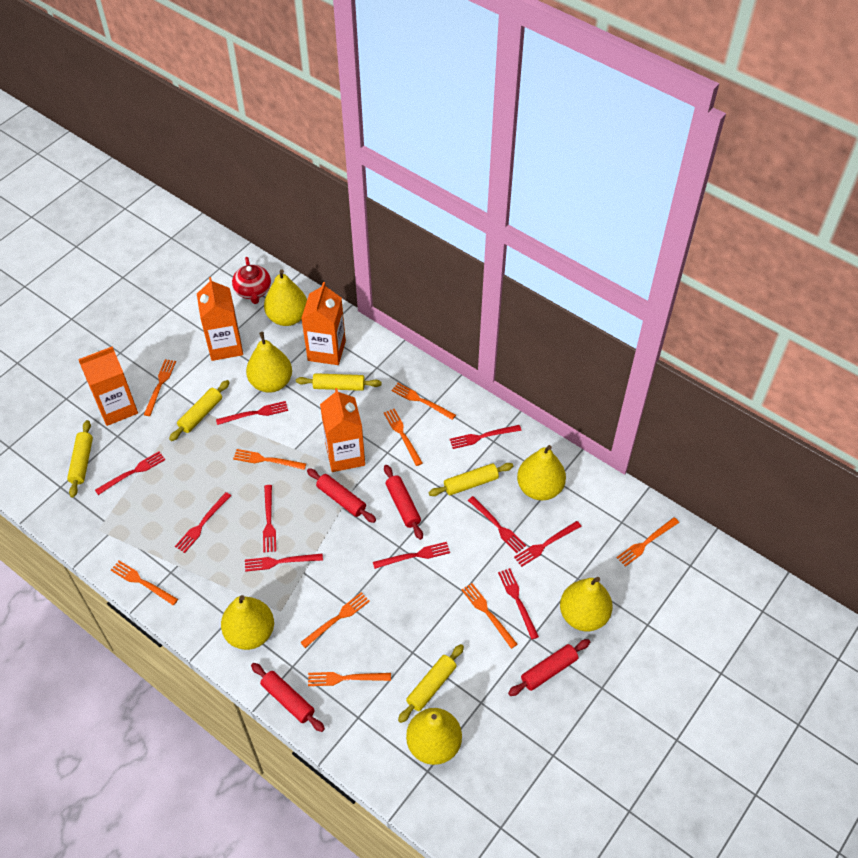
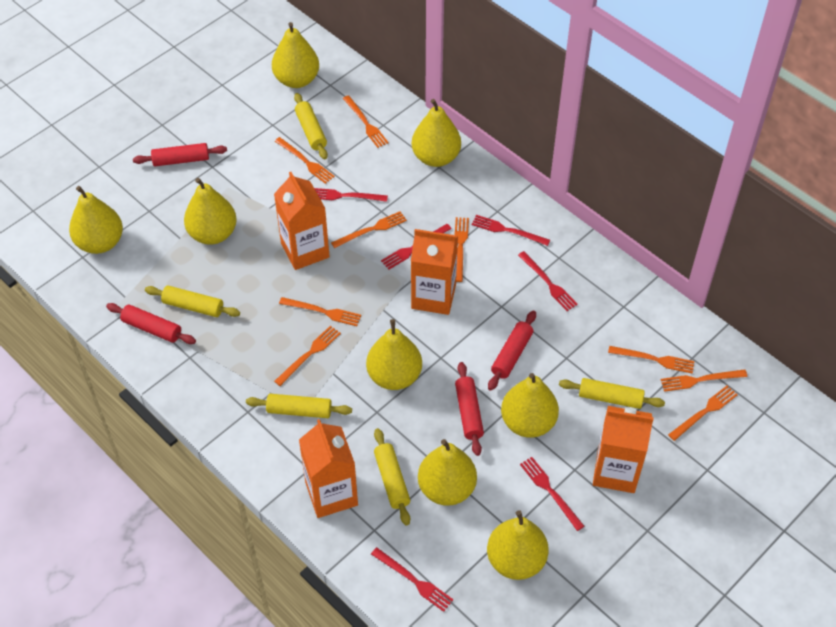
red fork: 10 -> 6
red teapot: 1 -> 0
yellow pear: 6 -> 8

